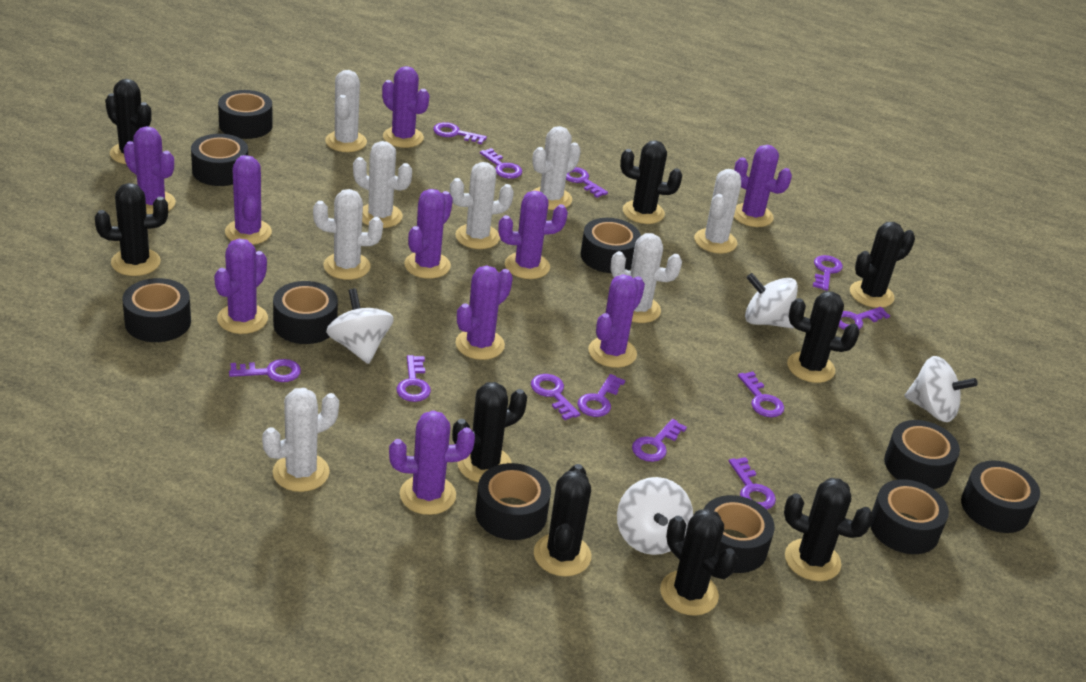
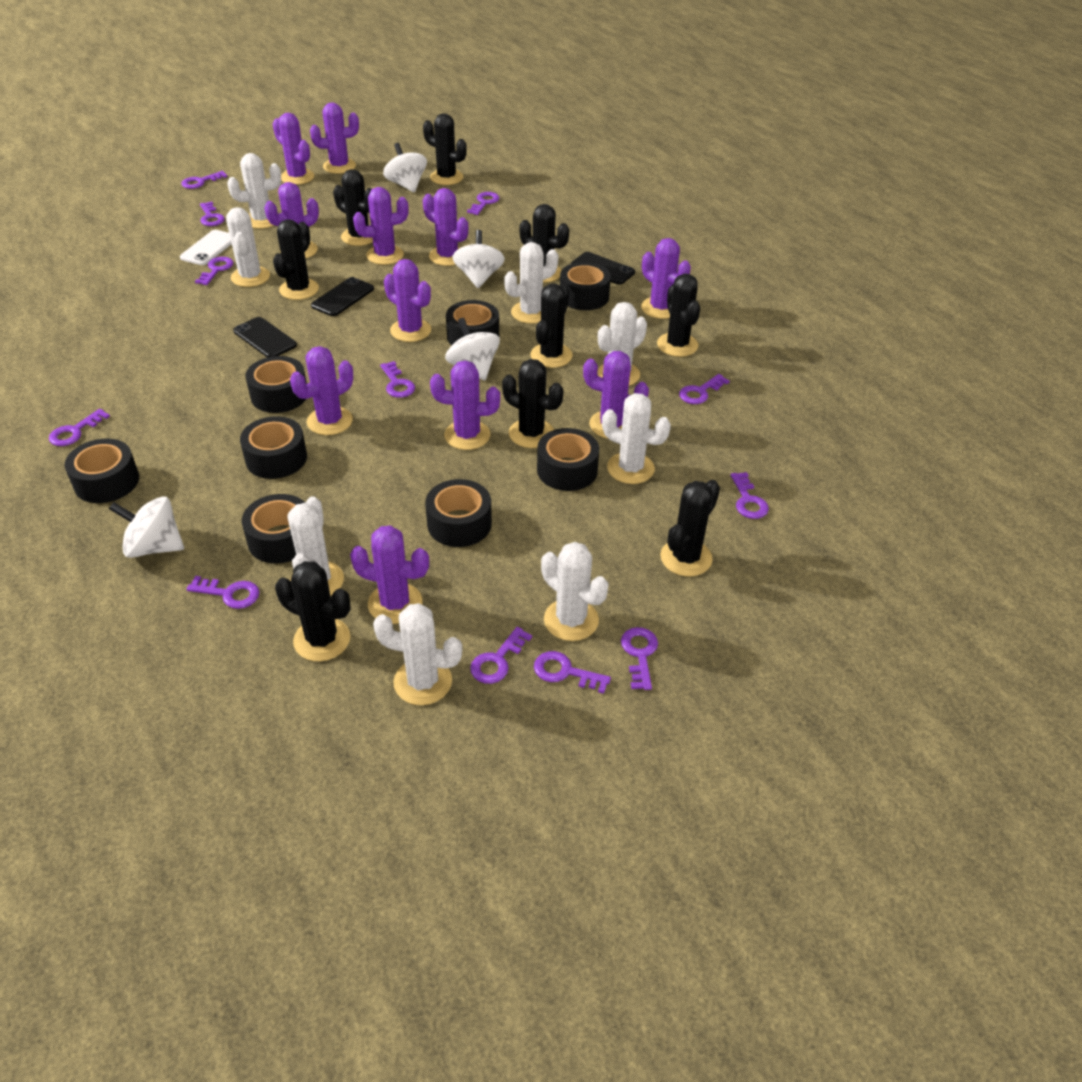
black phone: 0 -> 3
black tape: 10 -> 8
purple cactus: 10 -> 11
white phone: 0 -> 1

